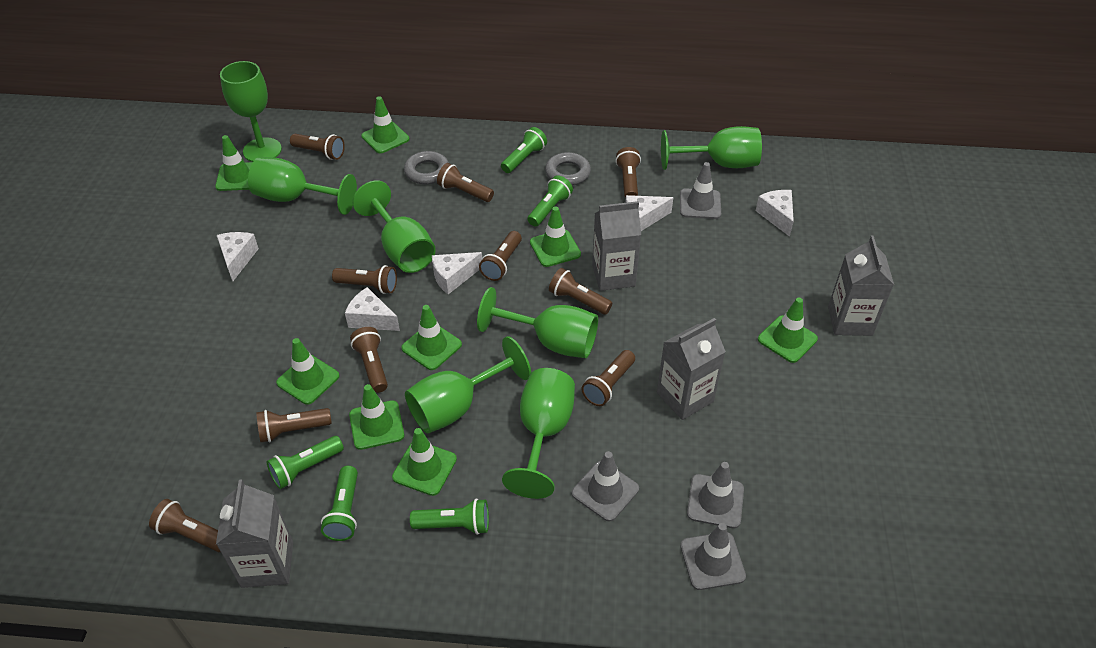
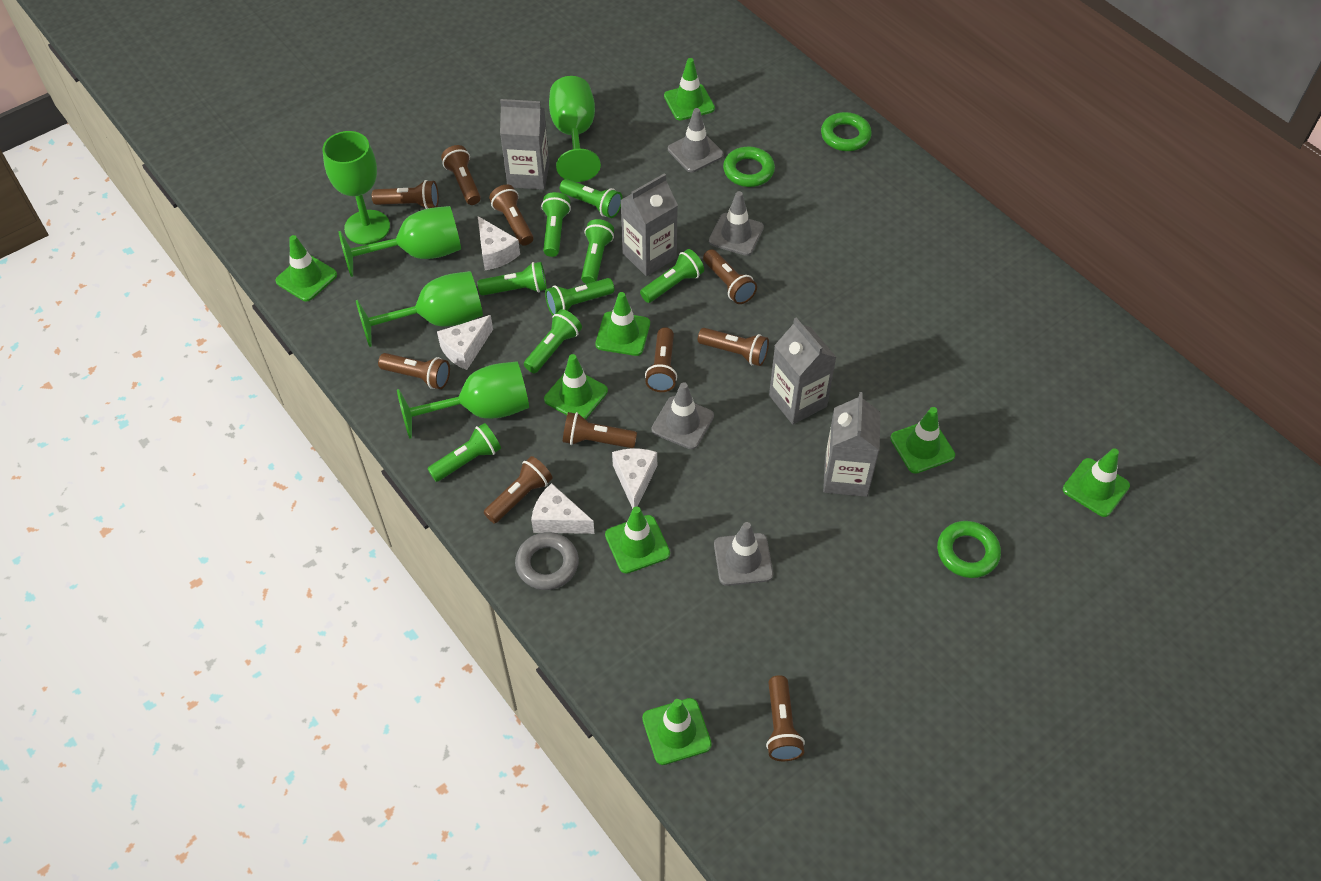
green flashlight: 5 -> 8
green goblet: 7 -> 5
green ring: 0 -> 3
grey ring: 2 -> 1
white cheese: 5 -> 4

